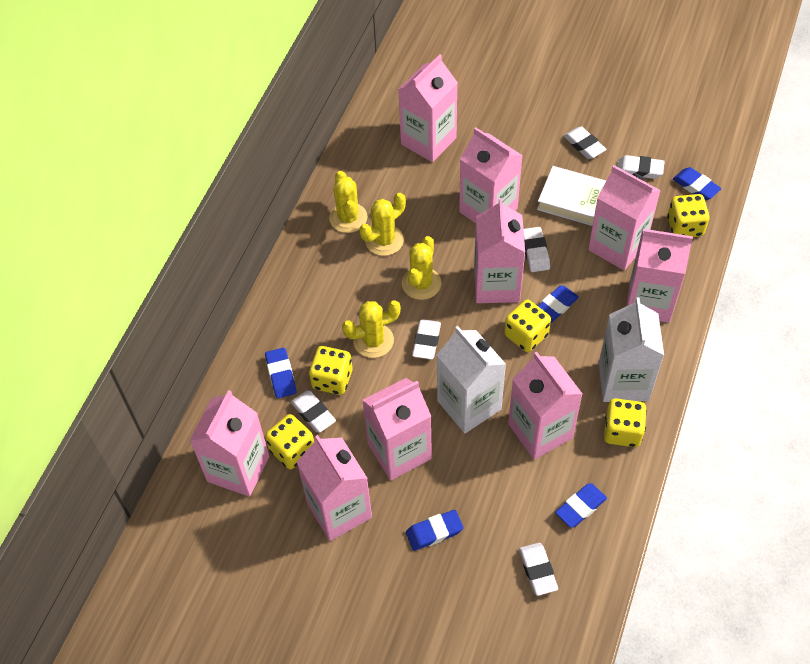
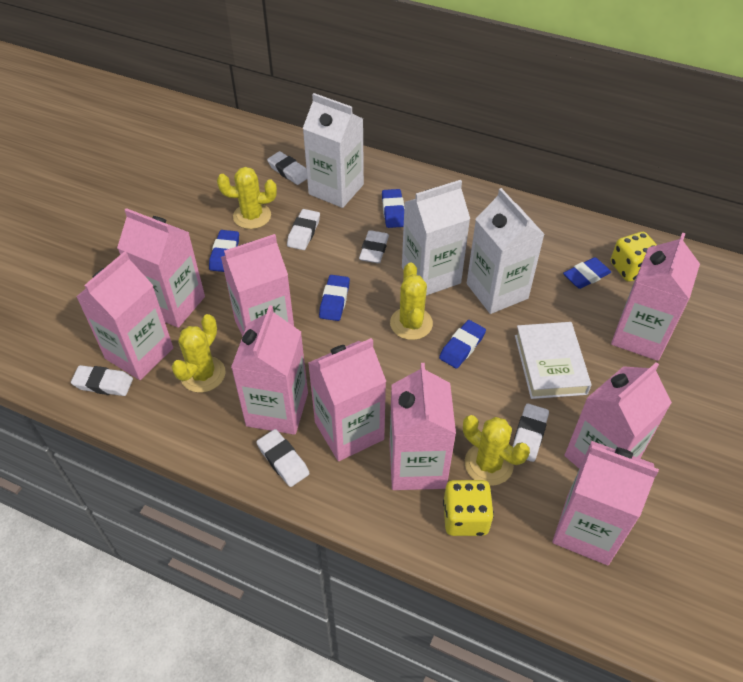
white carton: 2 -> 3
yellow dice: 5 -> 2

